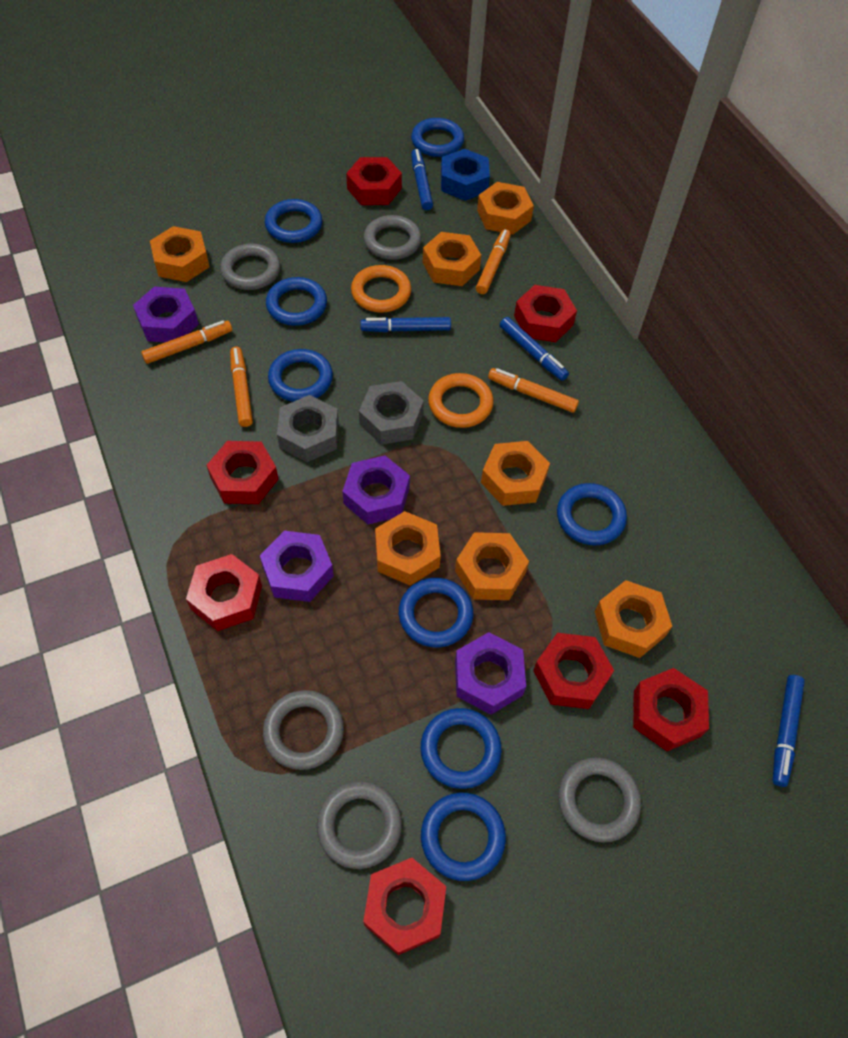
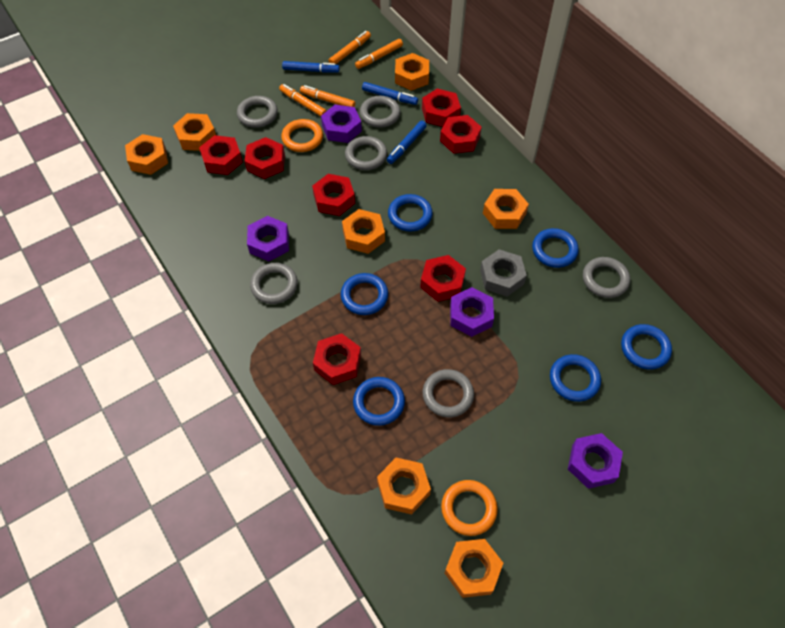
blue marker: 4 -> 3
blue nut: 1 -> 0
blue ring: 8 -> 6
grey nut: 2 -> 1
grey ring: 5 -> 6

